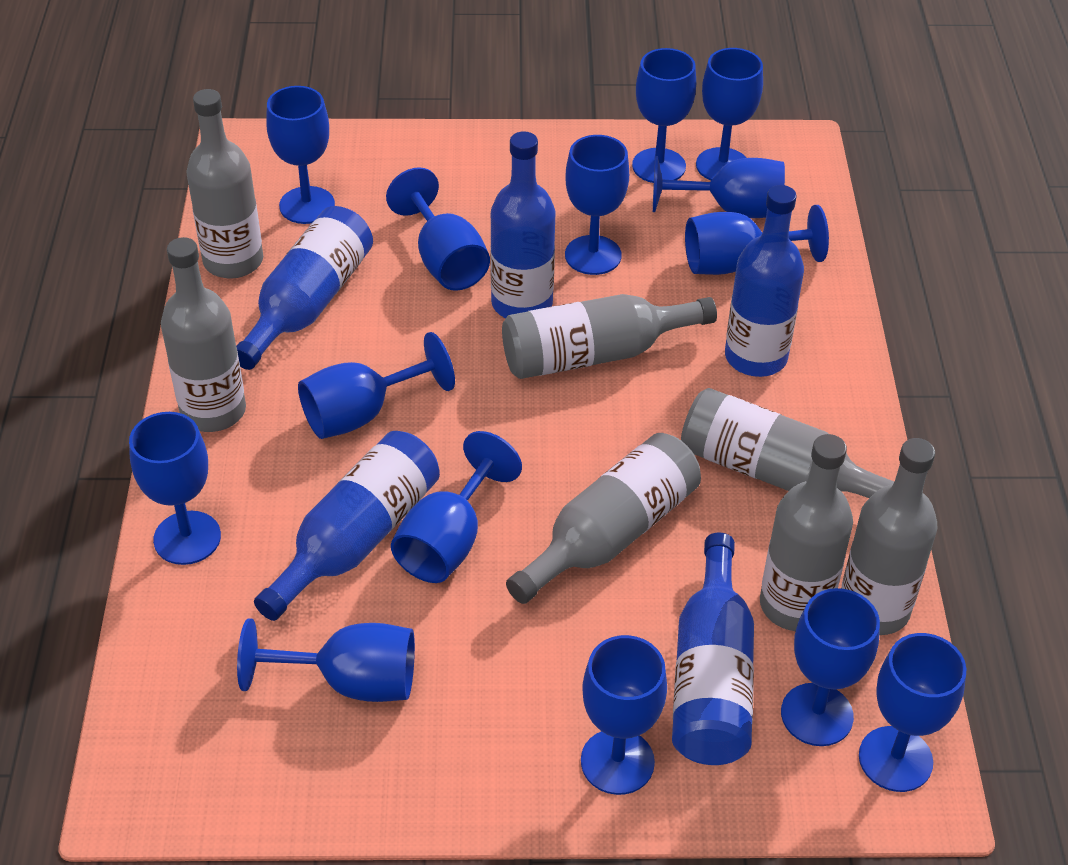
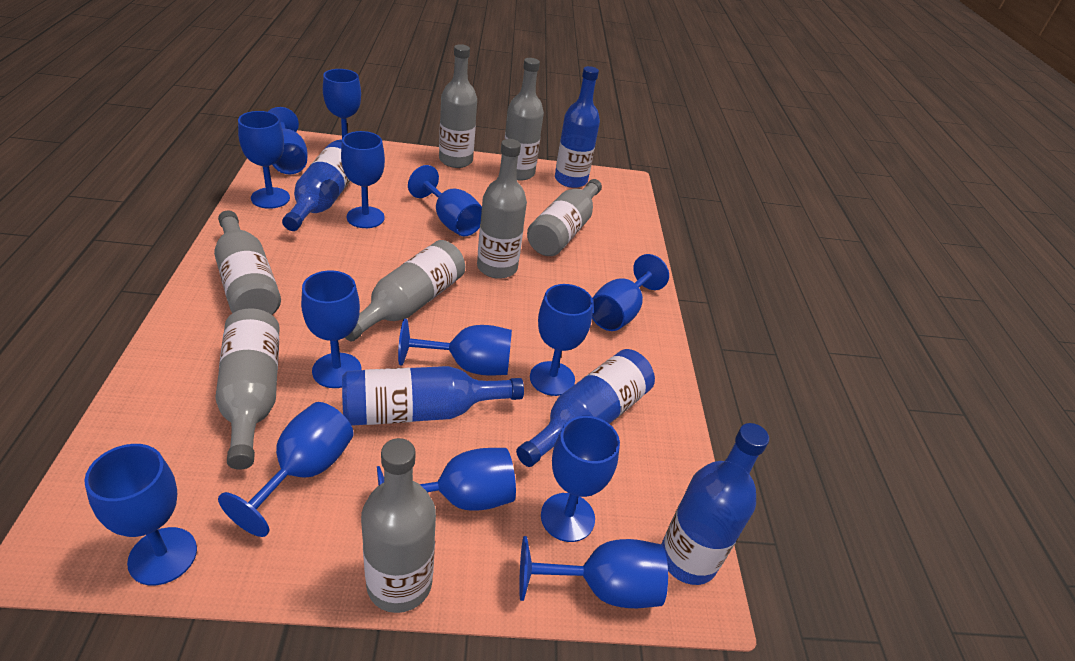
grey bottle: 7 -> 8

